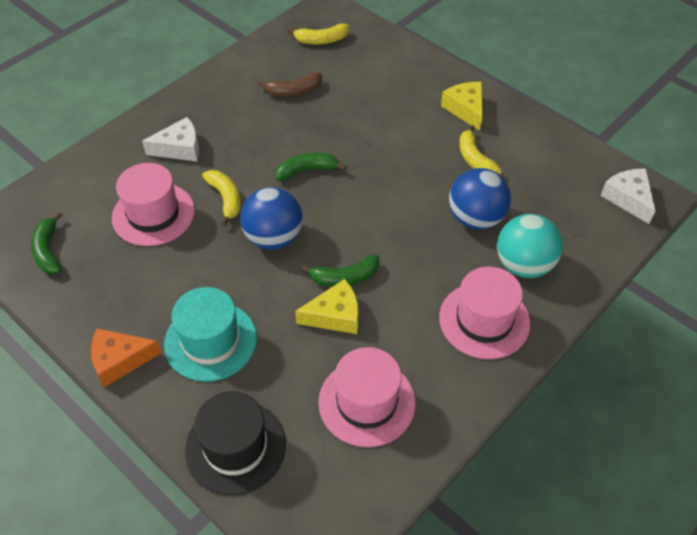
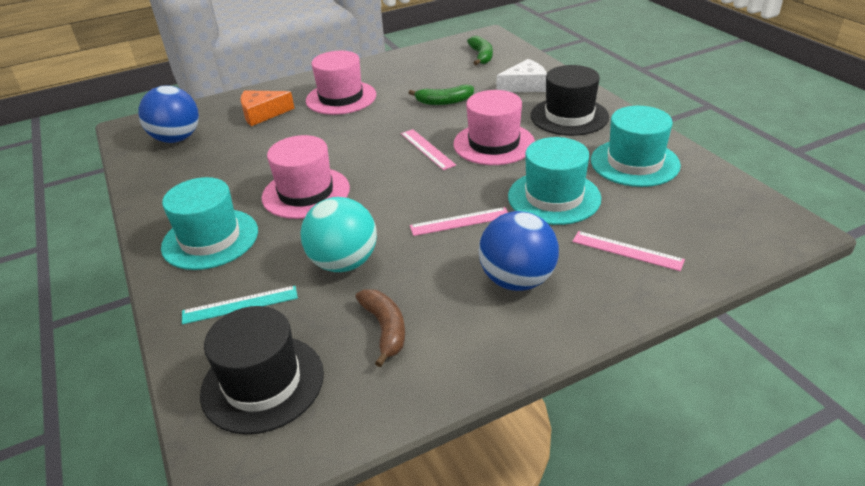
black hat: 1 -> 2
green banana: 3 -> 2
pink ruler: 0 -> 3
turquoise hat: 1 -> 3
turquoise ruler: 0 -> 1
white cheese: 2 -> 1
yellow banana: 3 -> 0
yellow cheese: 2 -> 0

